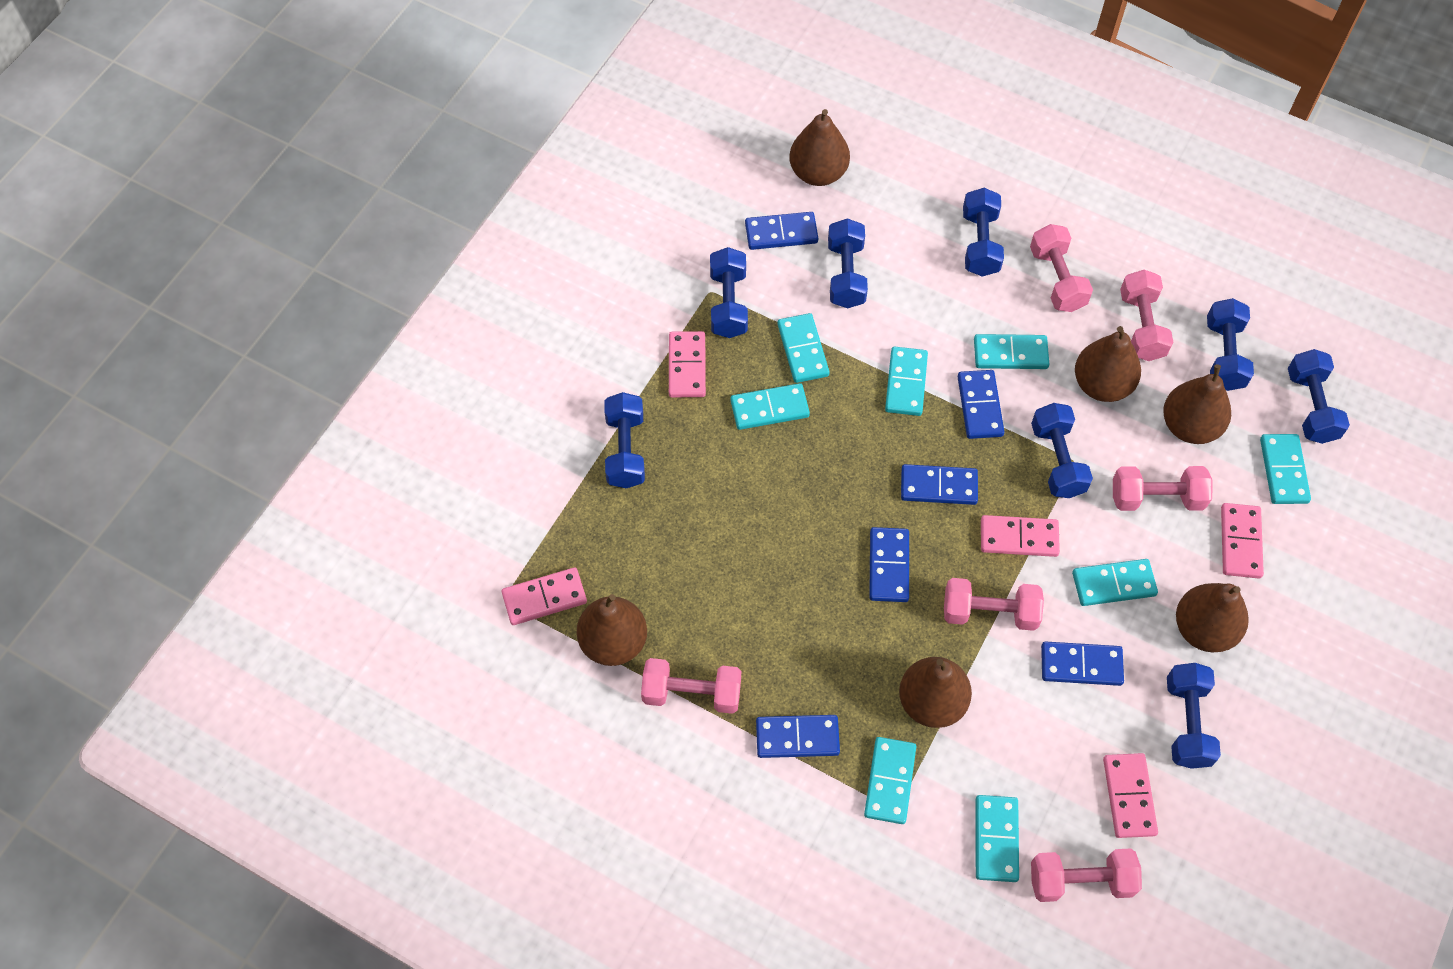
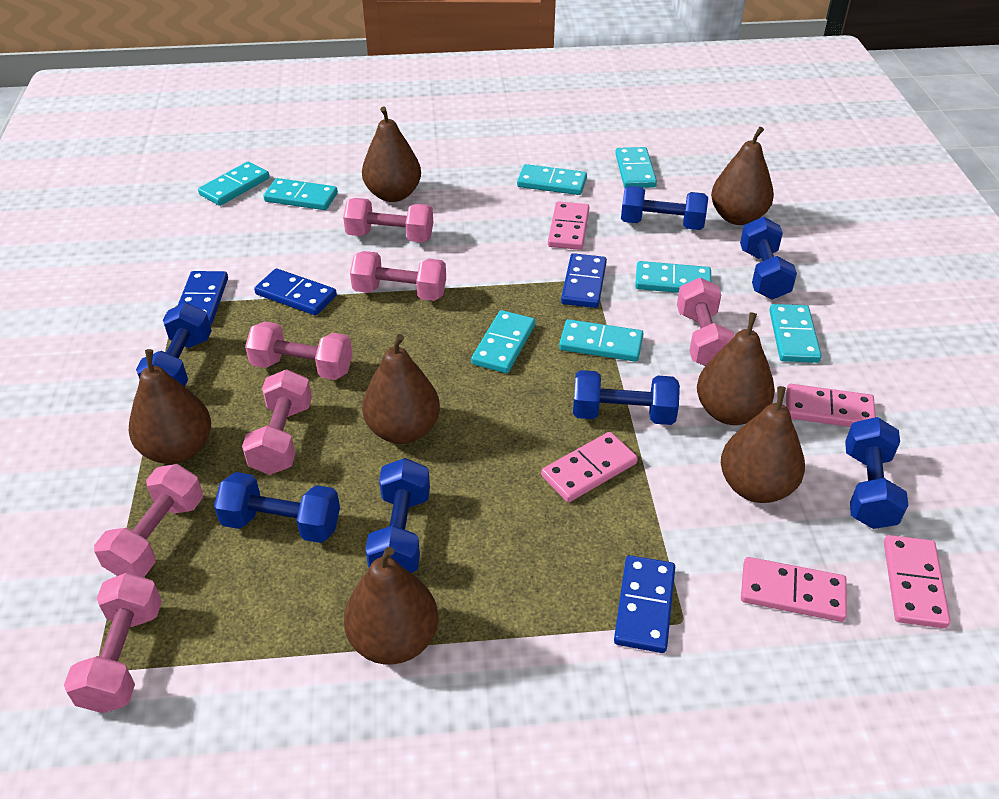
blue domino: 6 -> 4
blue dumbbell: 8 -> 7
brown pear: 6 -> 7
pink dumbbell: 6 -> 7

